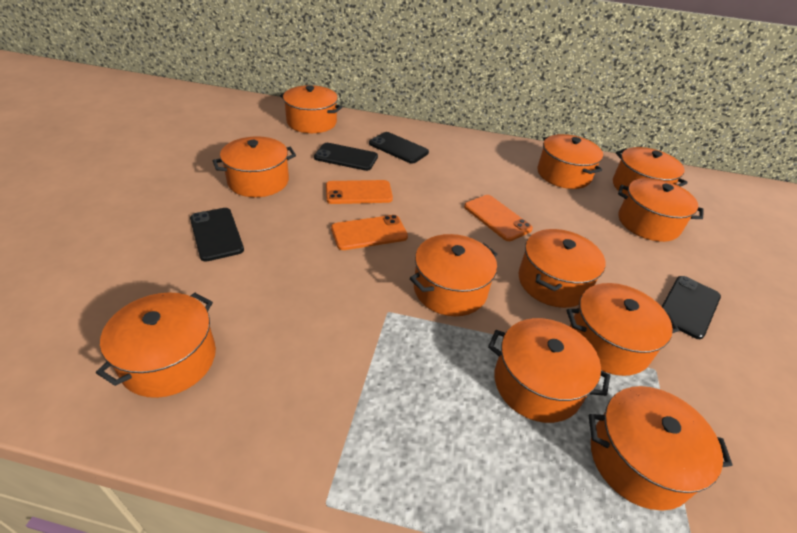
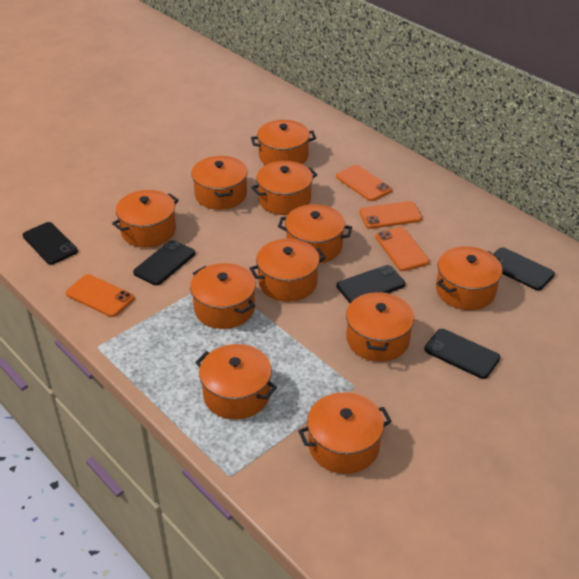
black phone: 4 -> 5
orange phone: 3 -> 4

